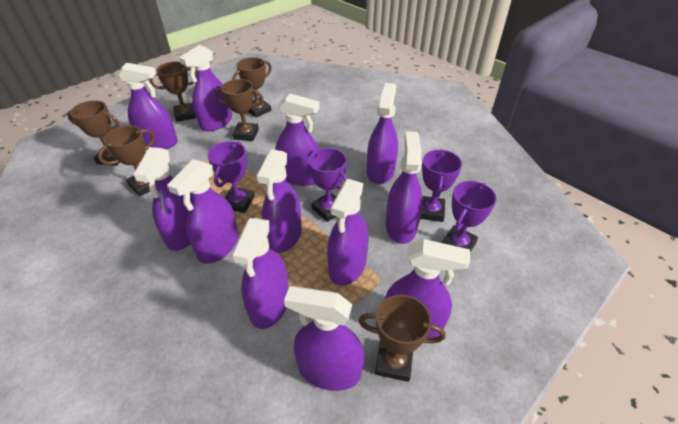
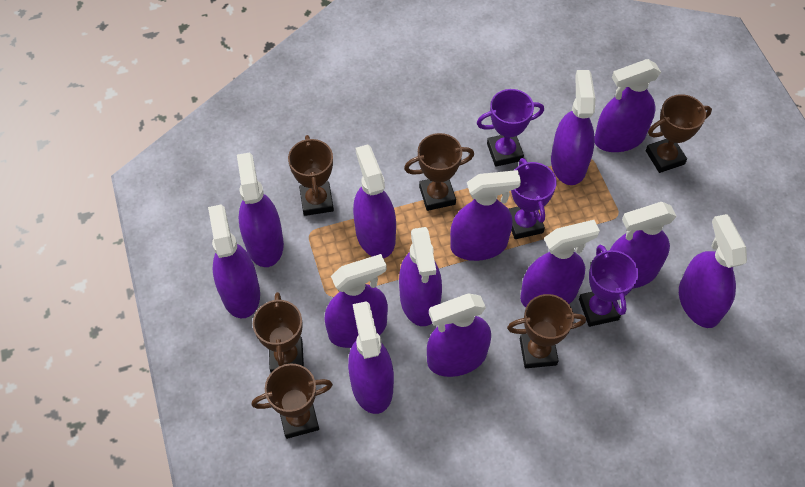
purple spray bottle: 12 -> 13
purple trophy: 4 -> 3

